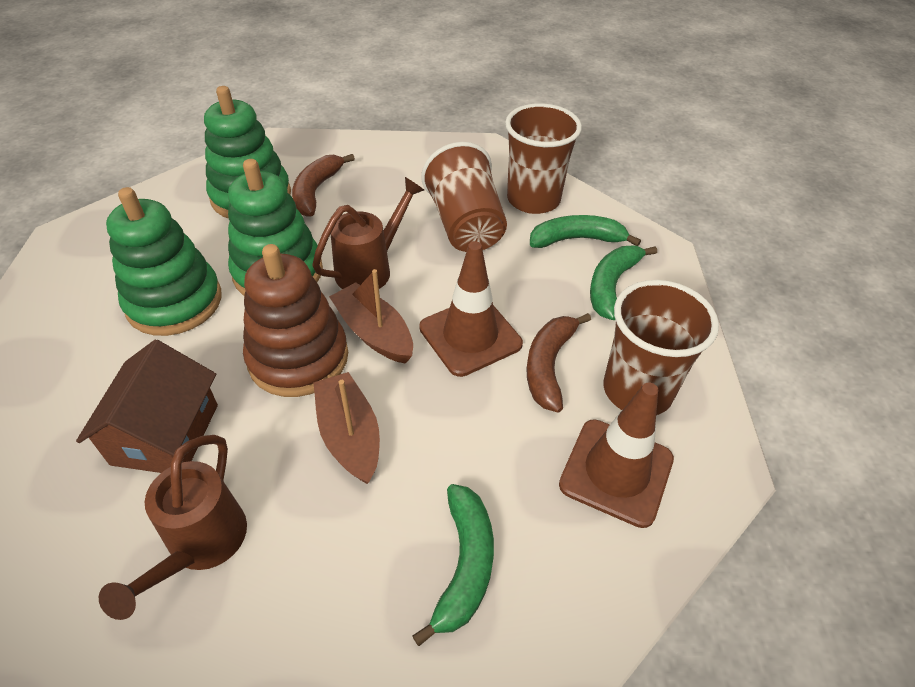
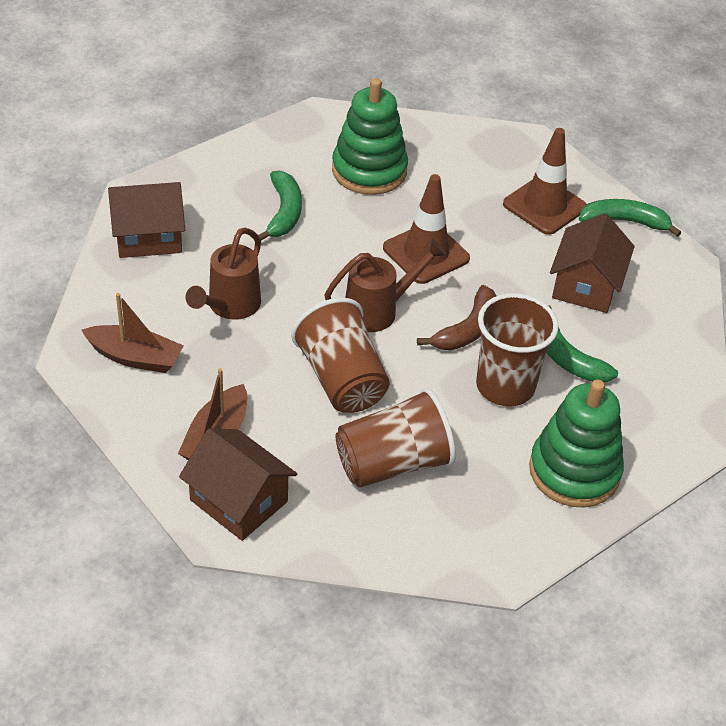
brown banana: 2 -> 1
brown house: 1 -> 3
brown stacking toy: 1 -> 0
green stacking toy: 3 -> 2

